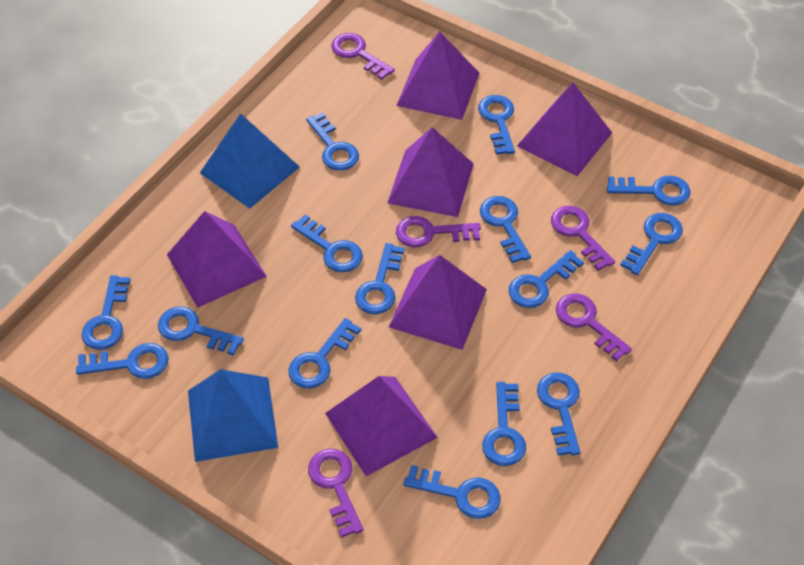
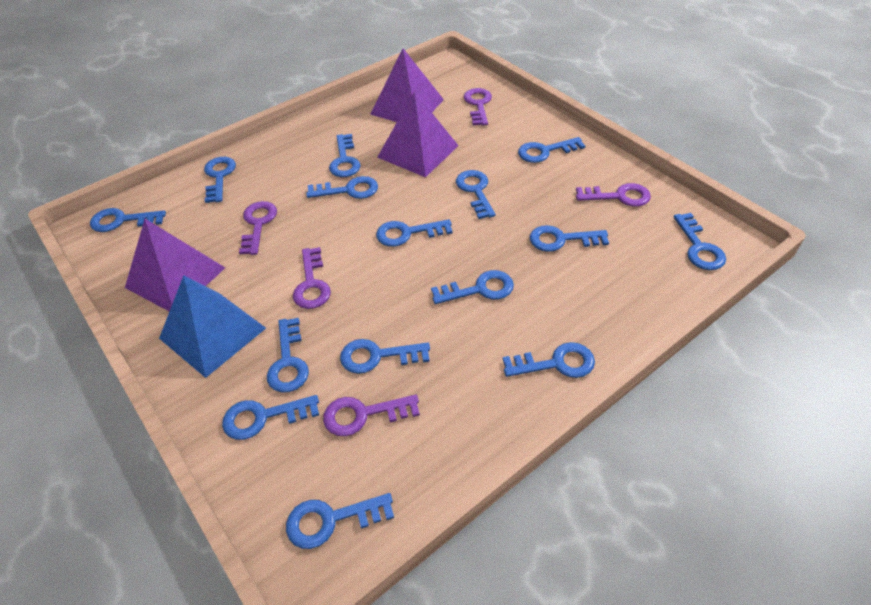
blue pyramid: 2 -> 1
purple pyramid: 6 -> 3

